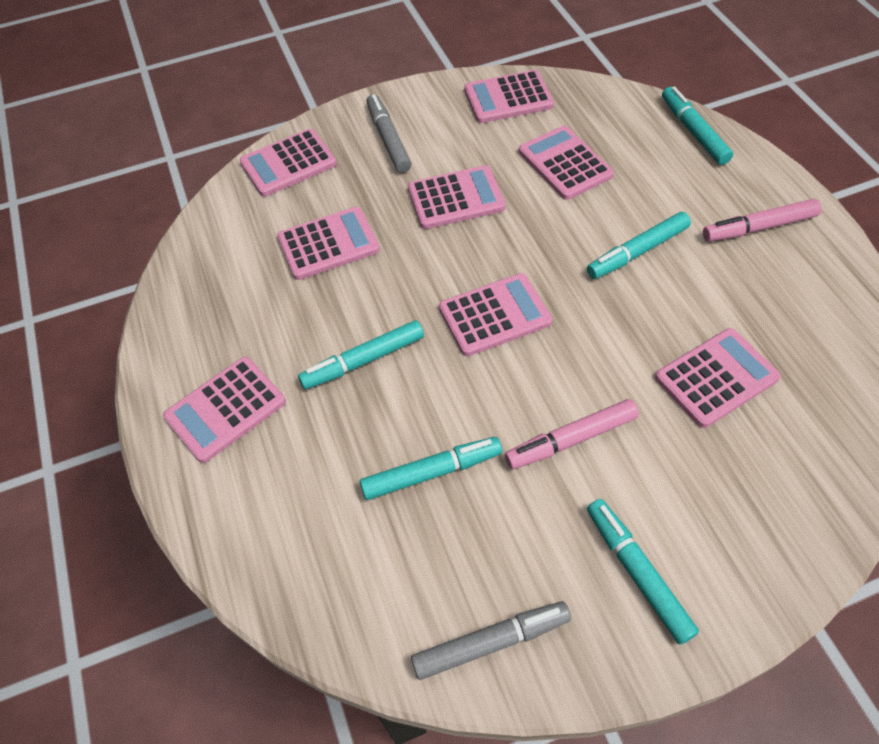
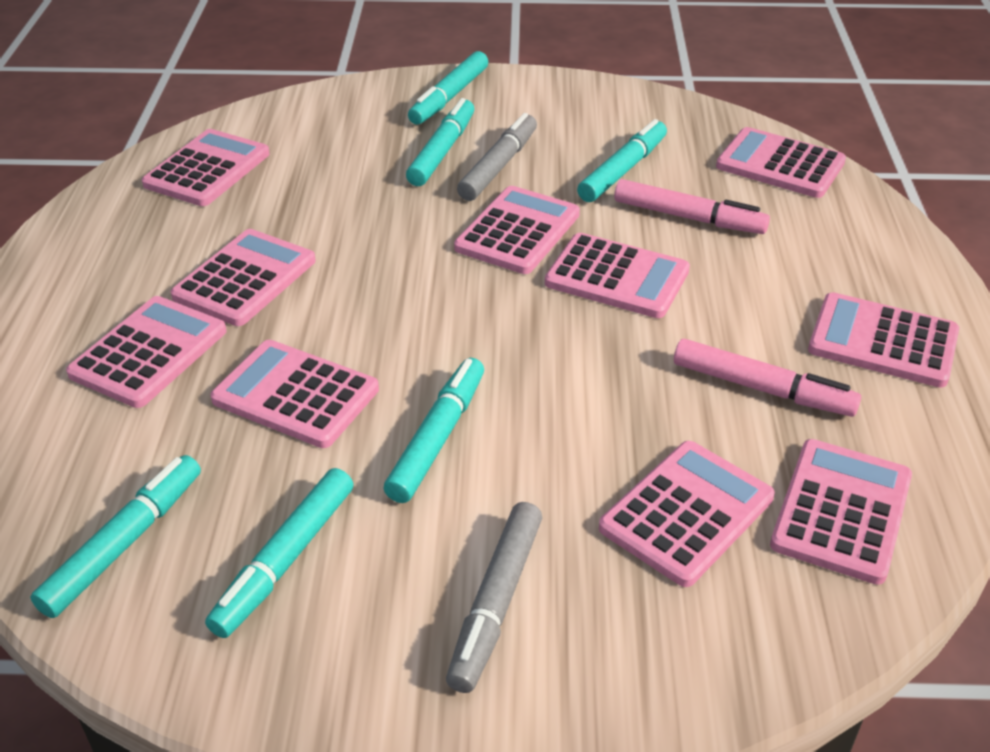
pink calculator: 8 -> 10
turquoise marker: 5 -> 6

